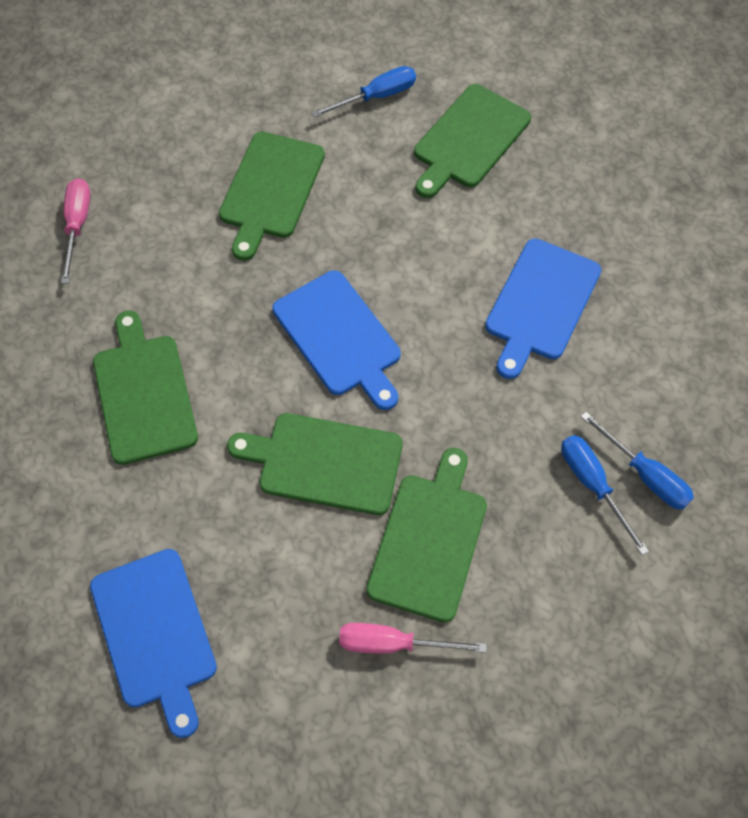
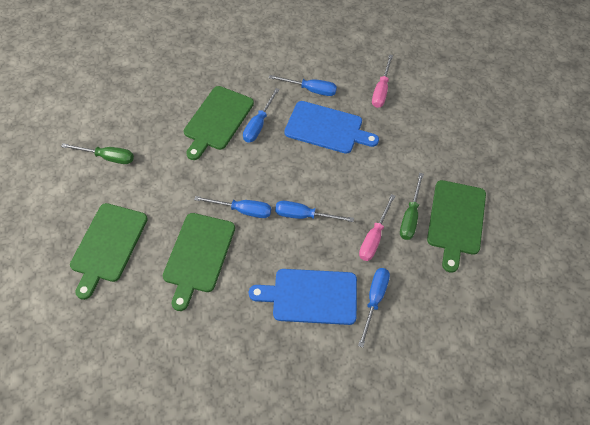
blue cutting board: 3 -> 2
blue screwdriver: 3 -> 5
green cutting board: 5 -> 4
green screwdriver: 0 -> 2

